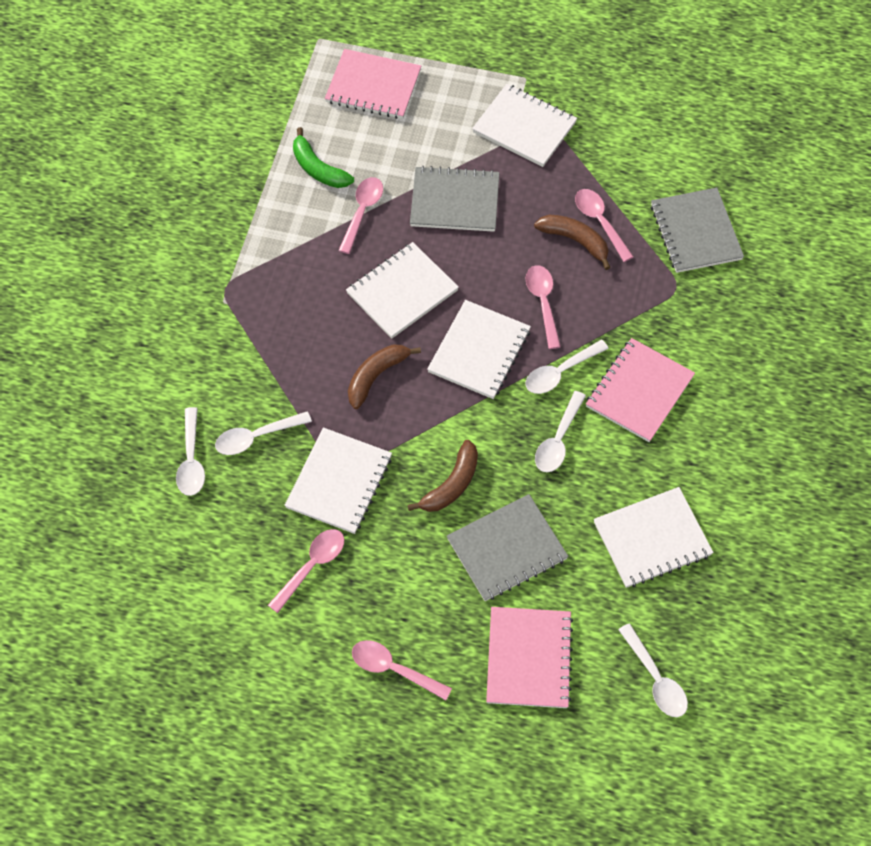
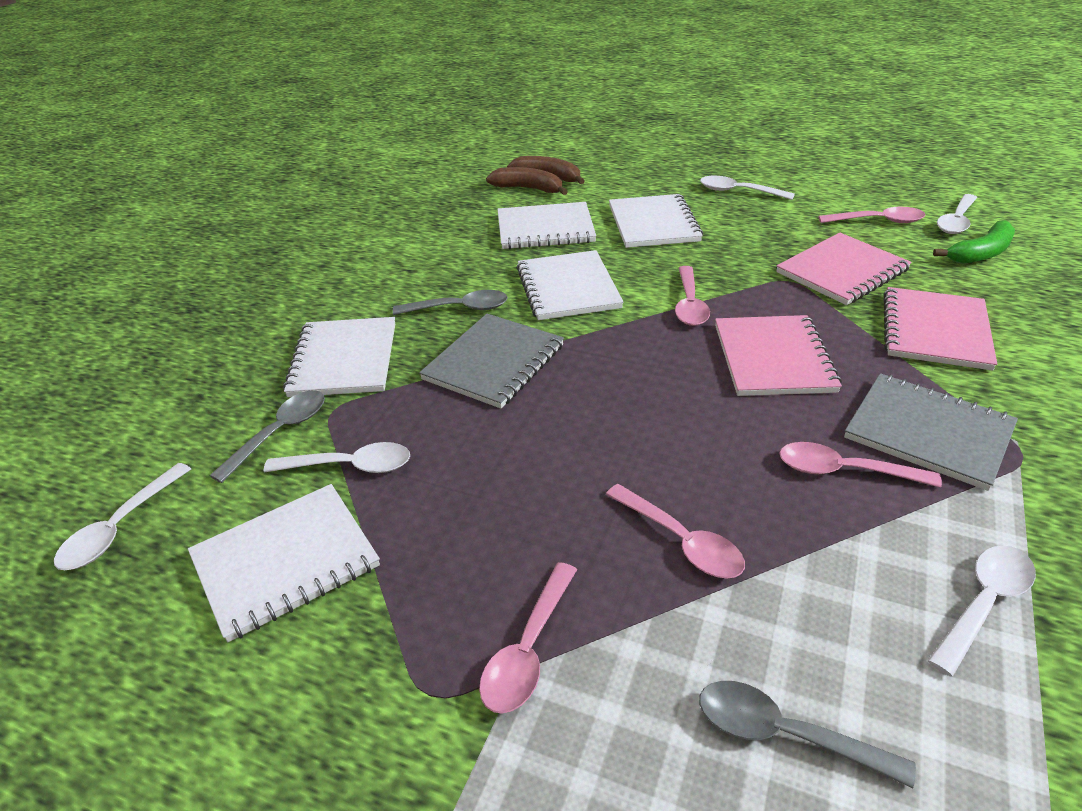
brown banana: 3 -> 2
grey notebook: 3 -> 2
grey spoon: 0 -> 3

